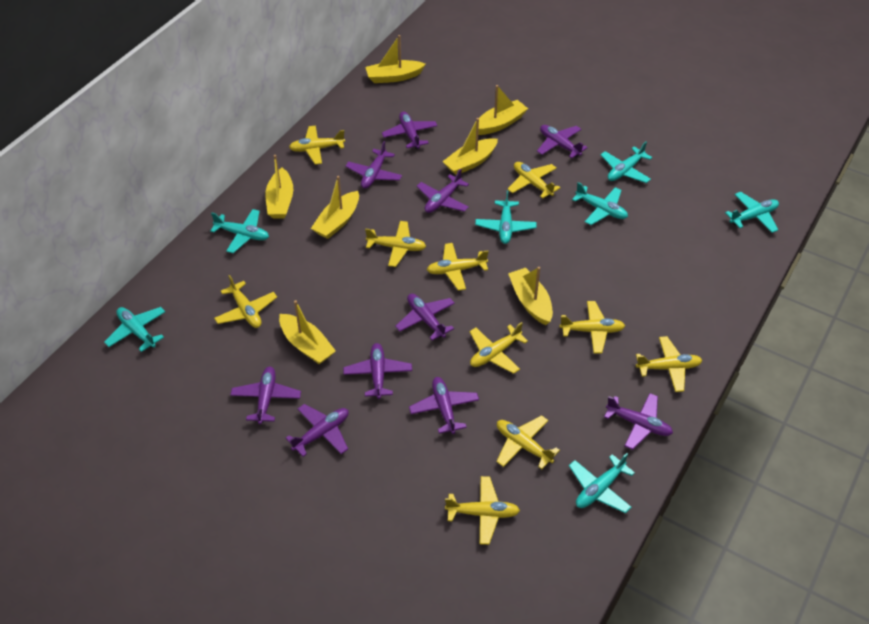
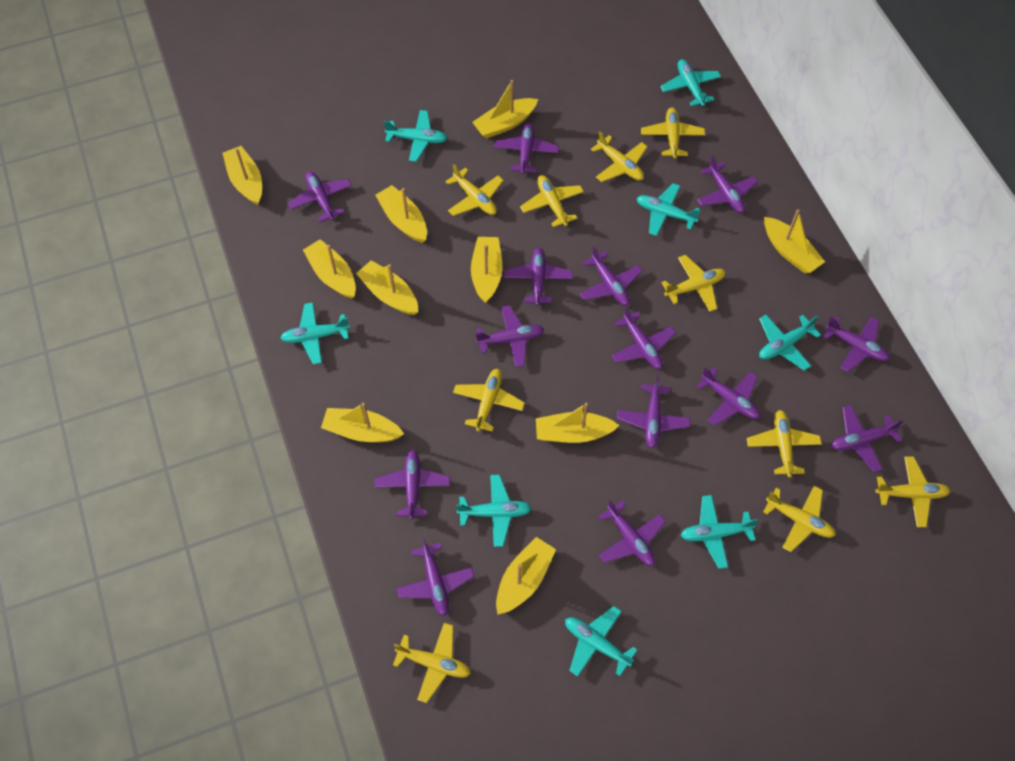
purple plane: 10 -> 14
turquoise plane: 7 -> 8
yellow boat: 7 -> 10

